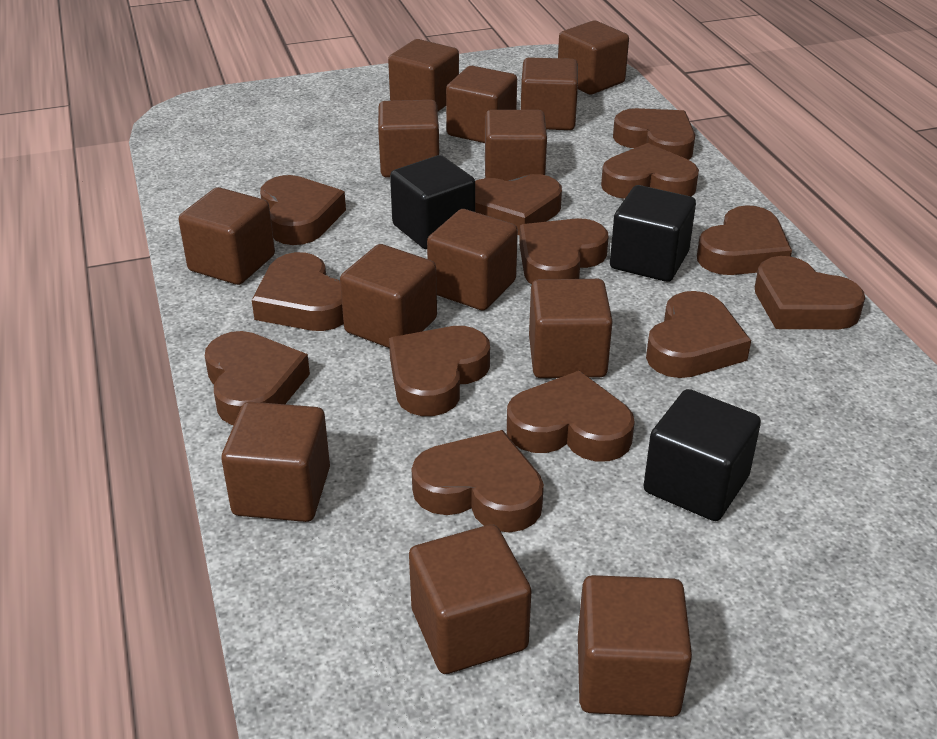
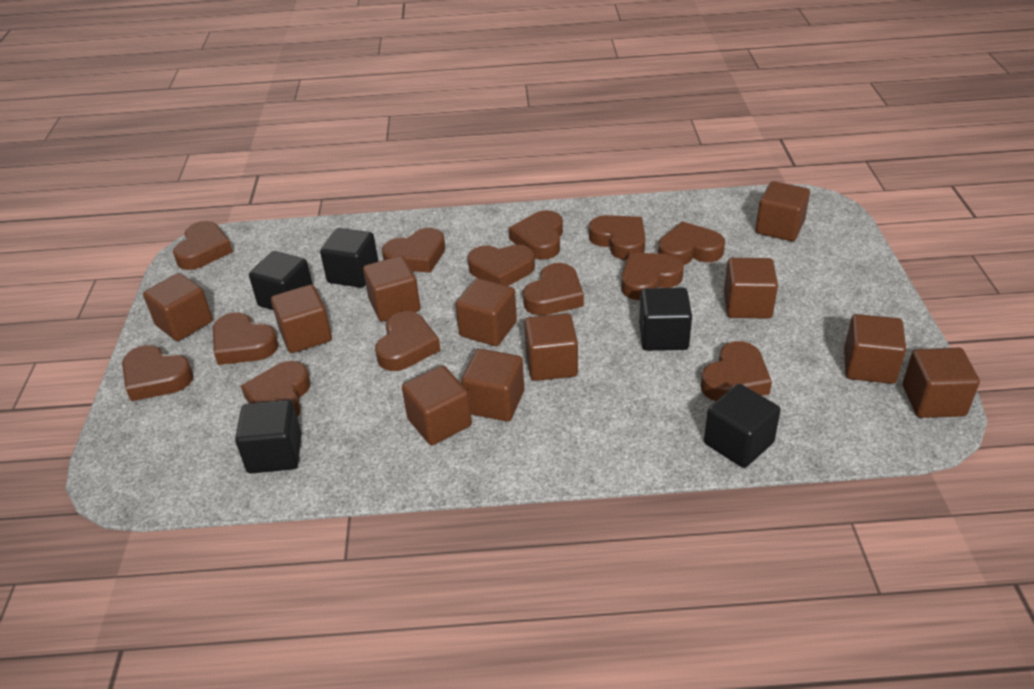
black cube: 3 -> 5
brown cube: 13 -> 11

